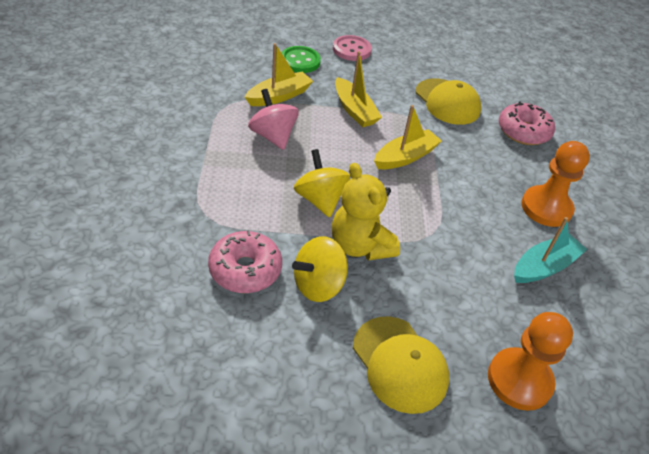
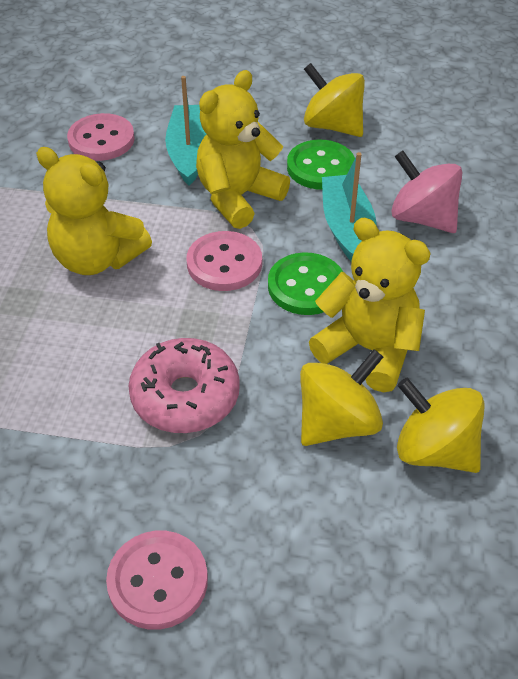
green button: 1 -> 2
orange pawn: 2 -> 0
pink button: 1 -> 3
pink donut: 2 -> 1
turquoise boat: 1 -> 2
yellow boat: 3 -> 0
yellow cap: 2 -> 0
yellow spinning top: 2 -> 3
yellow teddy bear: 1 -> 3

